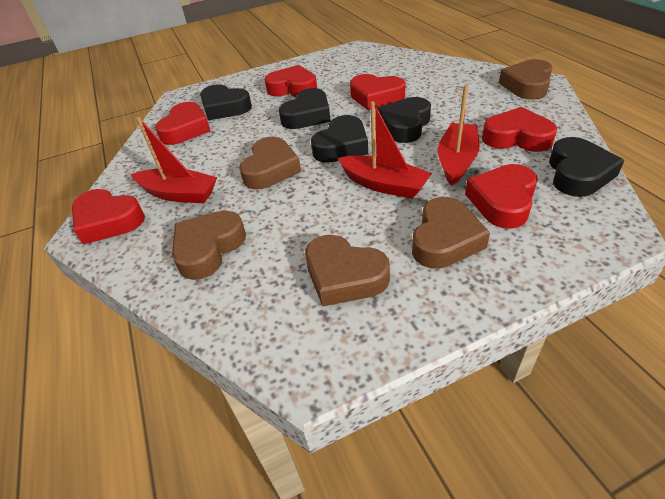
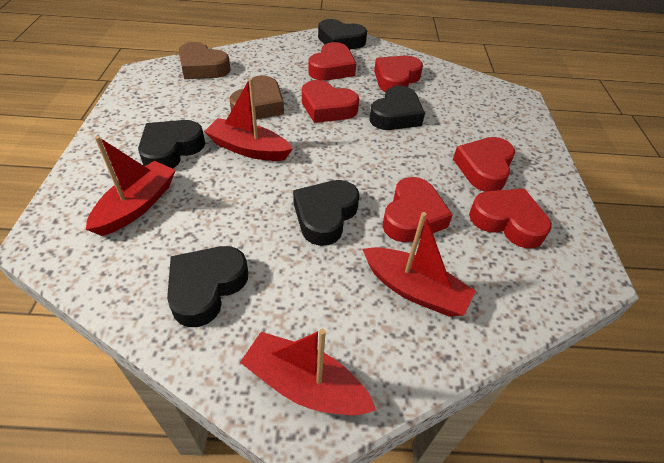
brown heart: 5 -> 2
red boat: 3 -> 4

